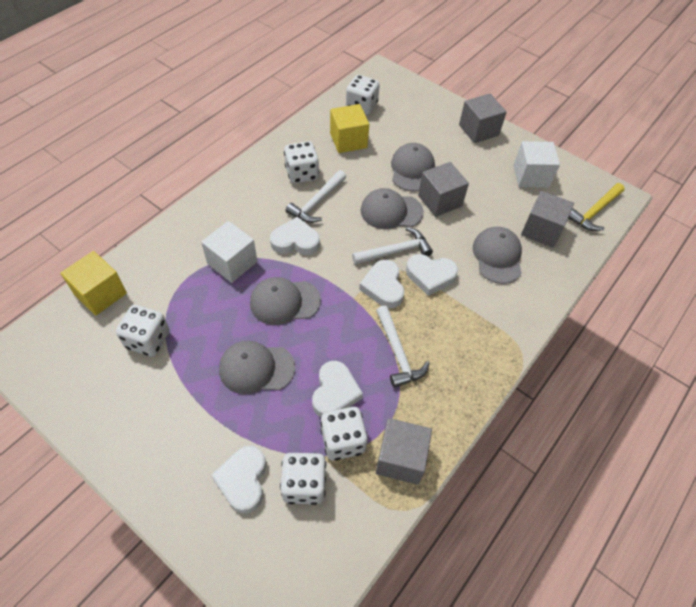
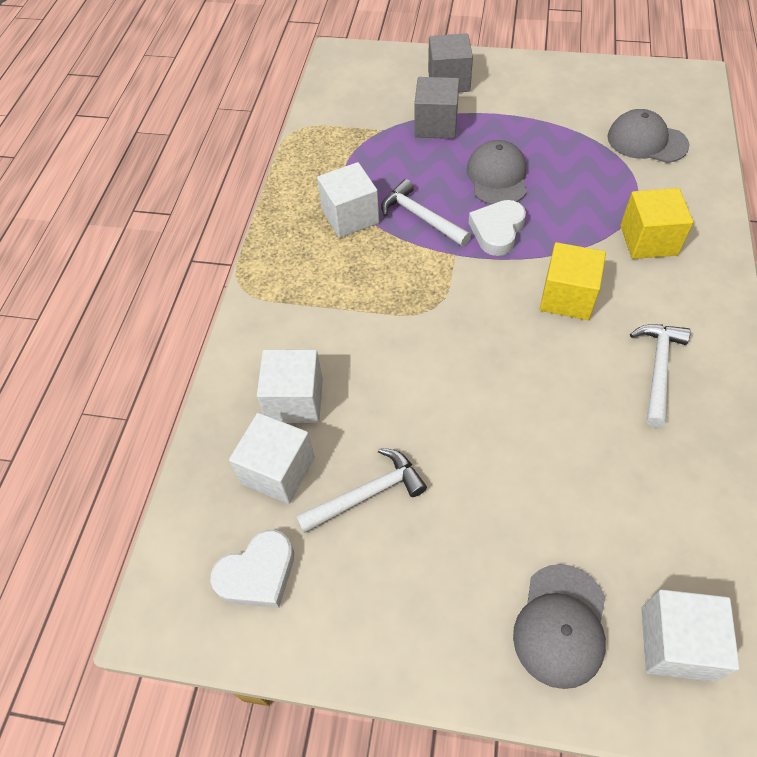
grey cap: 5 -> 3
grey cube: 4 -> 2
white cube: 2 -> 4
white dice: 5 -> 0
white heart: 5 -> 2
yellow hammer: 1 -> 0

